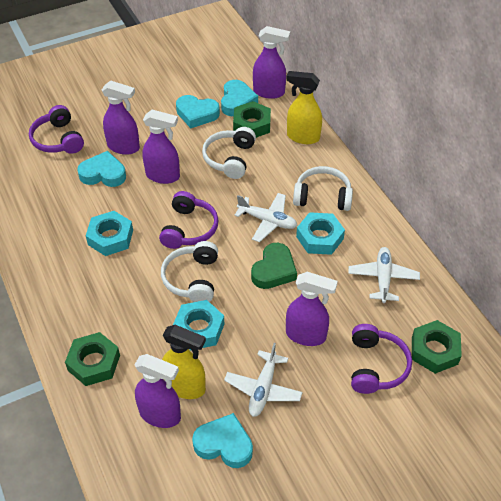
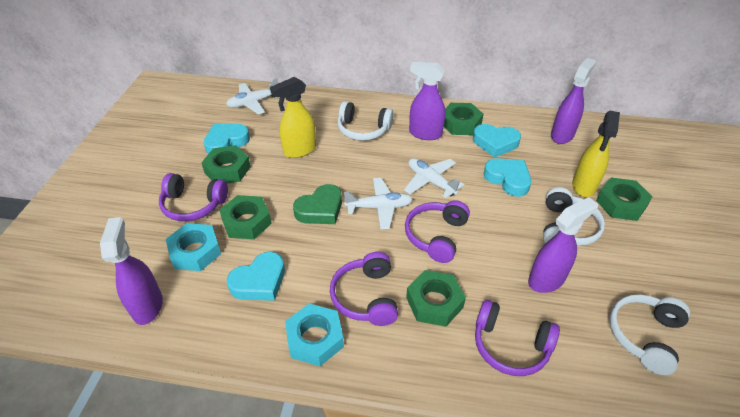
green nut: 3 -> 5
purple headphones: 3 -> 4
purple spray bottle: 5 -> 4
turquoise nut: 3 -> 2

